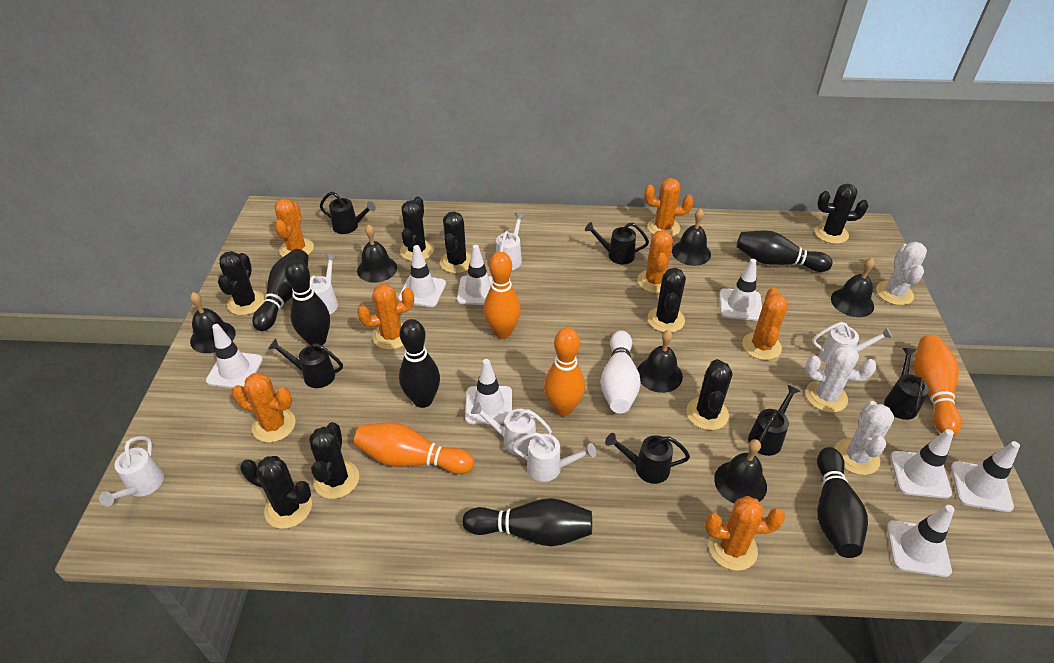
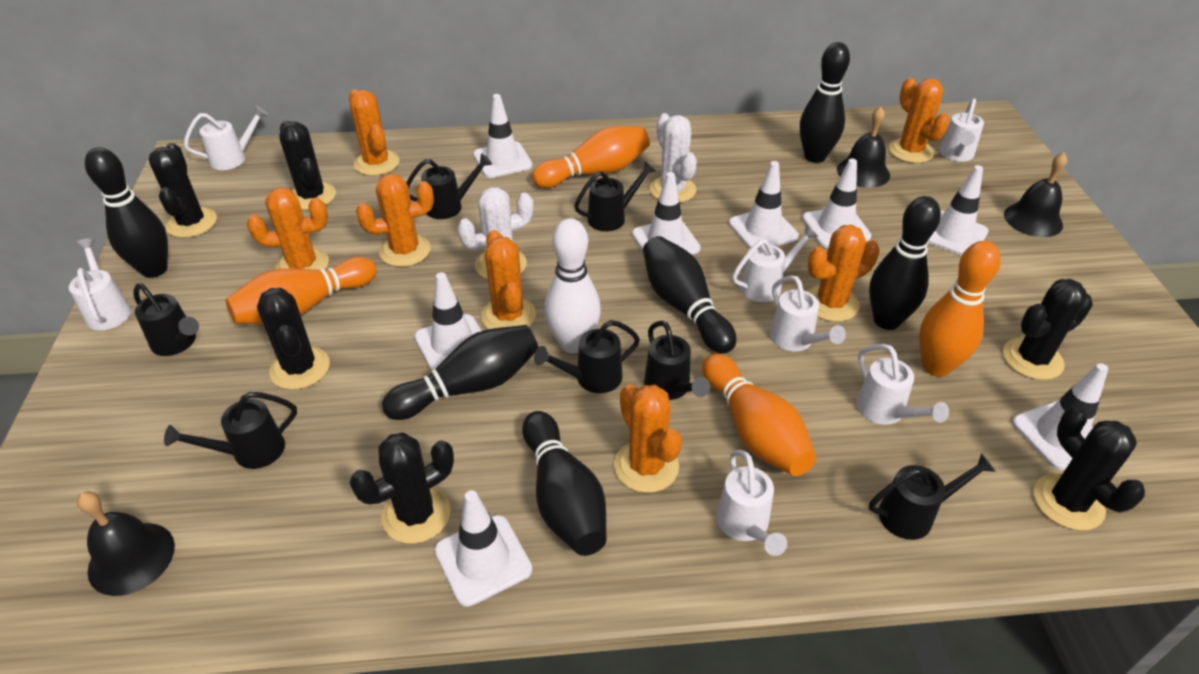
black bell: 6 -> 3
black cactus: 8 -> 6
black watering can: 6 -> 7
white cactus: 3 -> 2
white watering can: 6 -> 7

